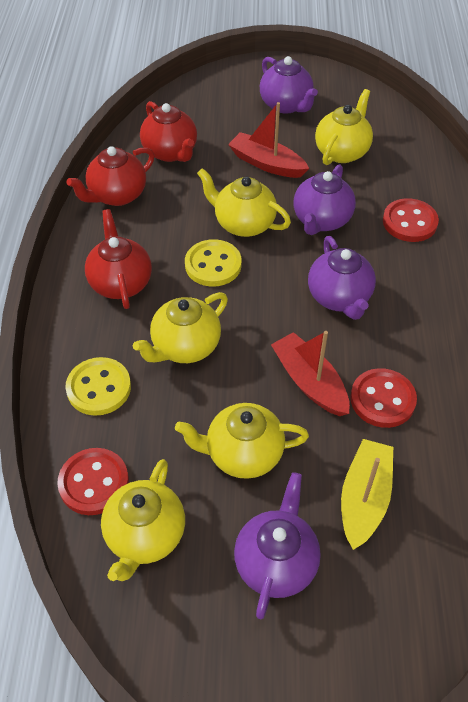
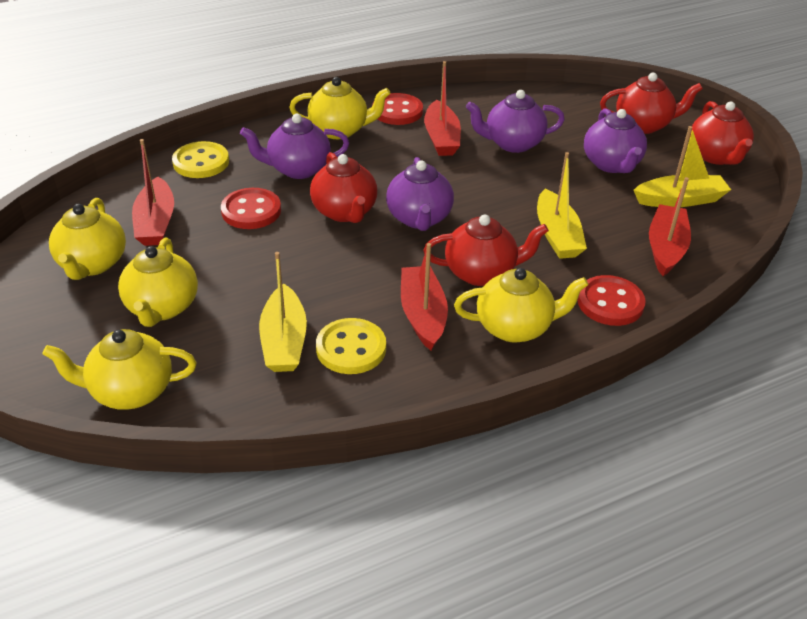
red boat: 2 -> 4
red teapot: 3 -> 4
yellow boat: 1 -> 3

